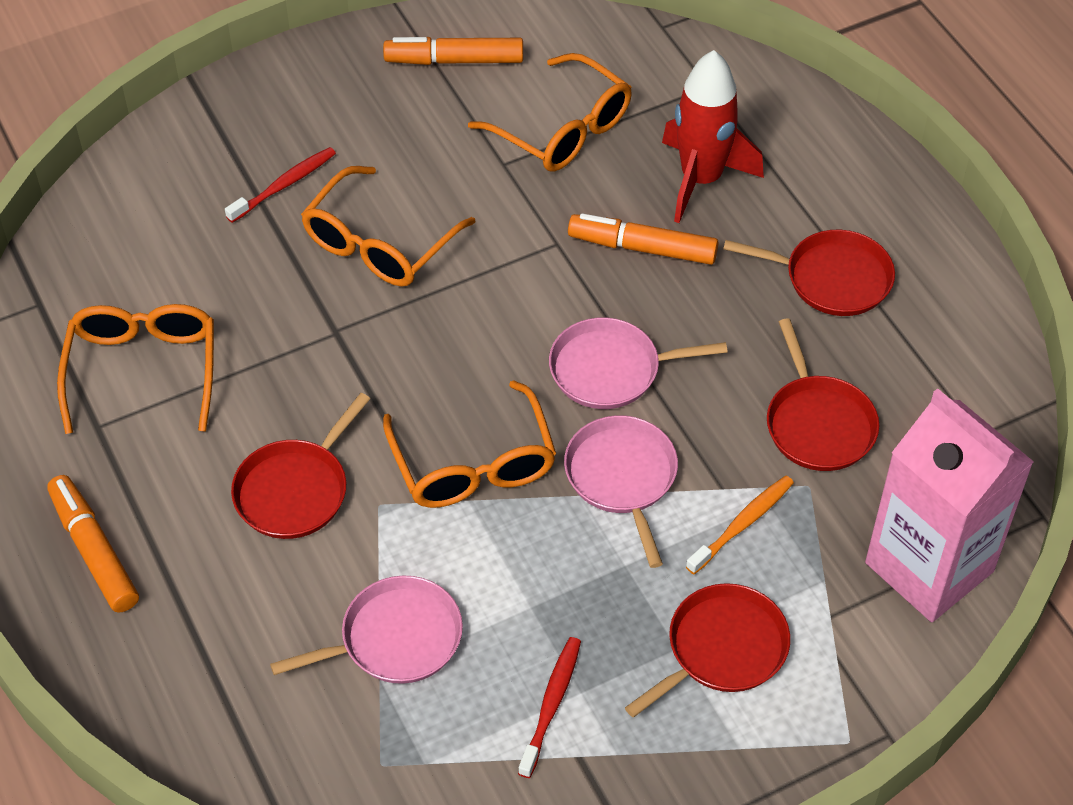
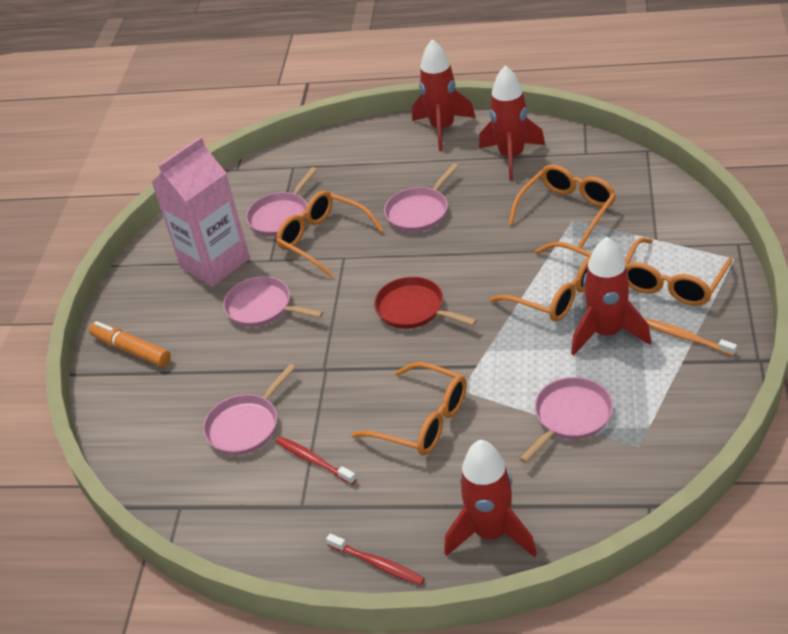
orange glasses: 4 -> 5
orange marker: 3 -> 1
pink pan: 3 -> 5
red pan: 4 -> 1
red rocket: 1 -> 4

